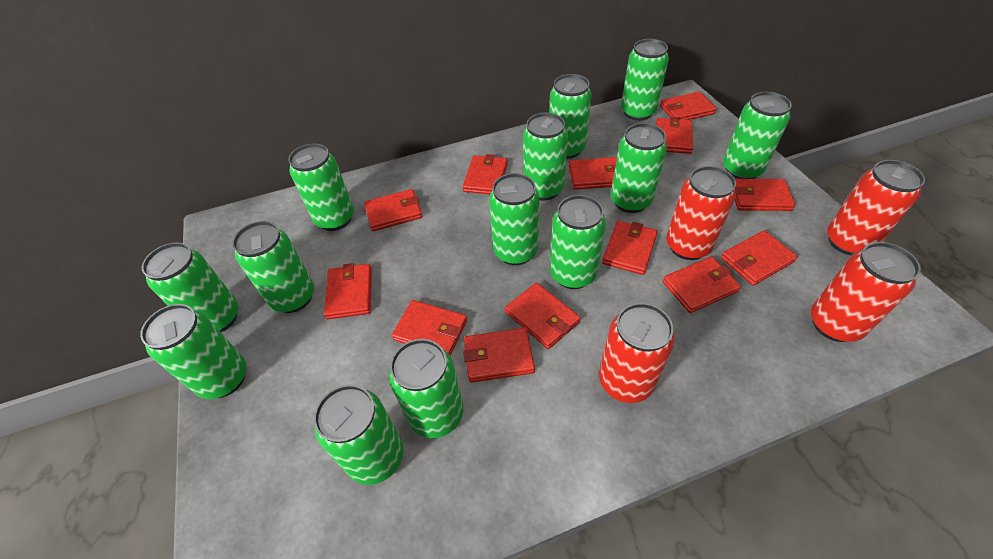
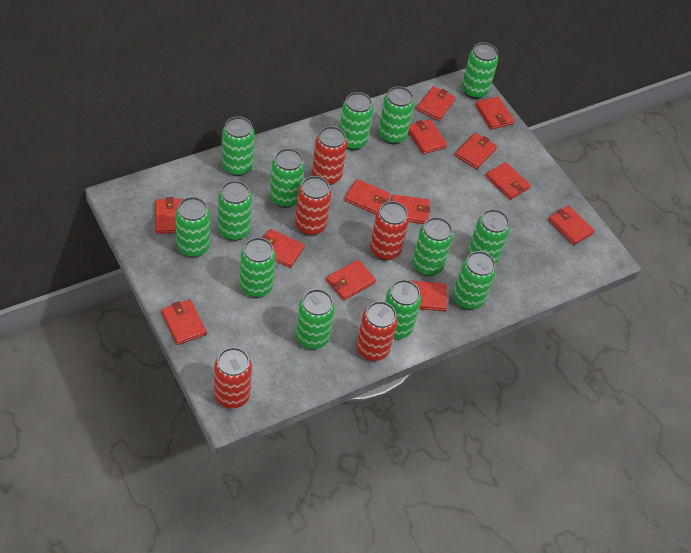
red can: 4 -> 5

